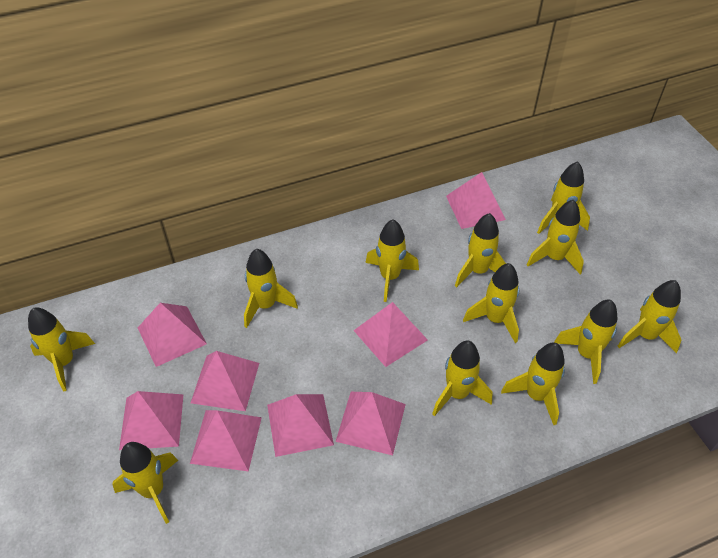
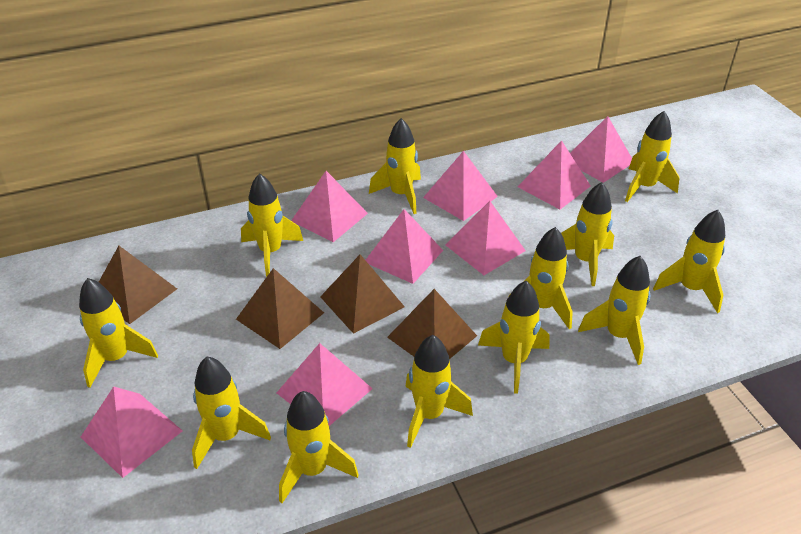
brown pyramid: 0 -> 4

